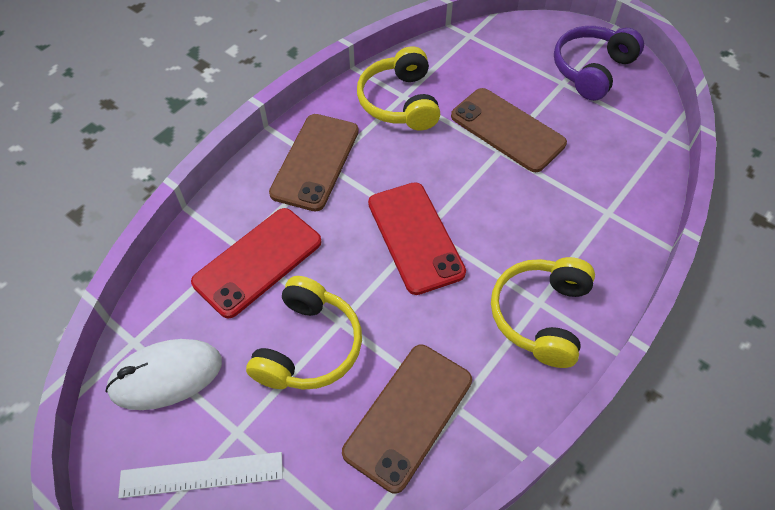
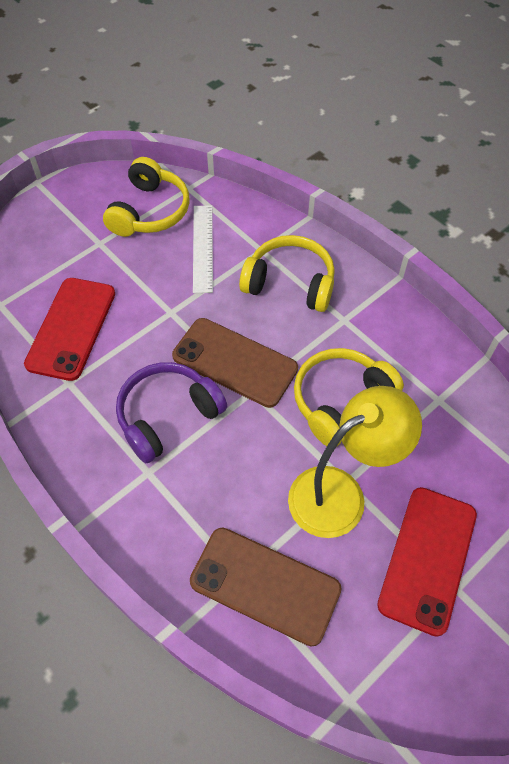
brown phone: 3 -> 2
white mouse: 1 -> 0
yellow lamp: 0 -> 1

